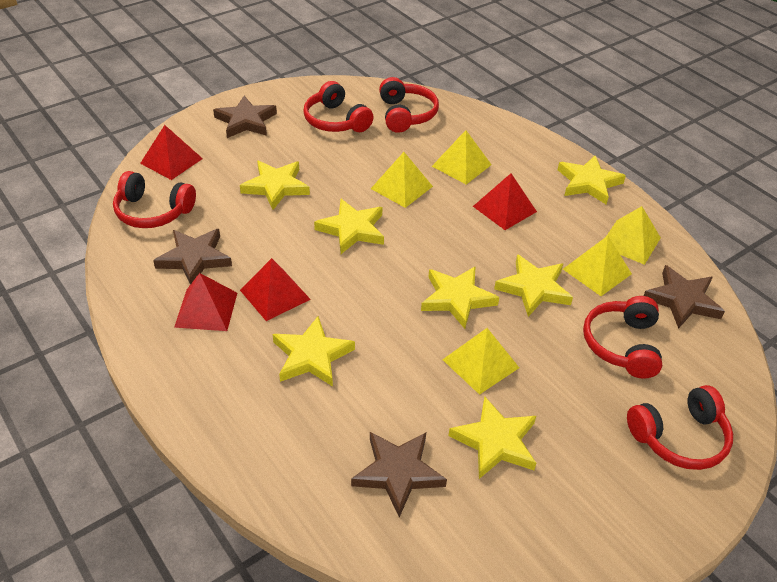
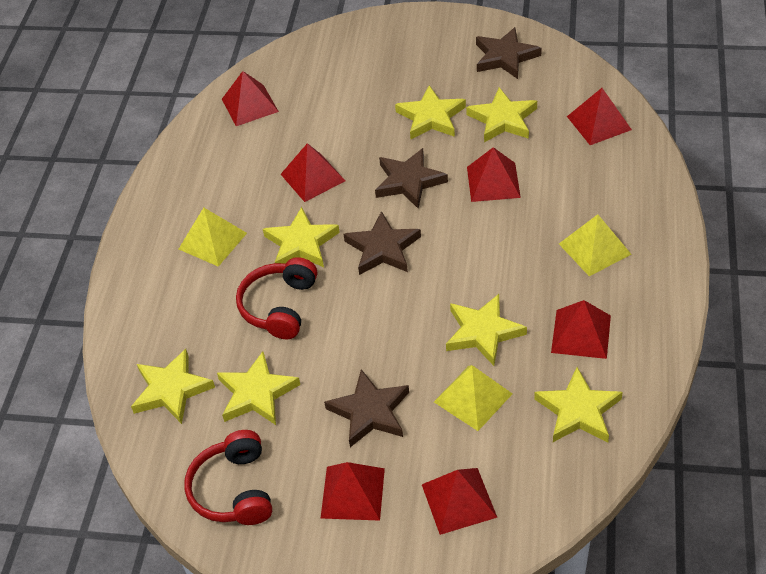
red headphones: 5 -> 2
red pyramid: 4 -> 7
yellow pyramid: 5 -> 3

